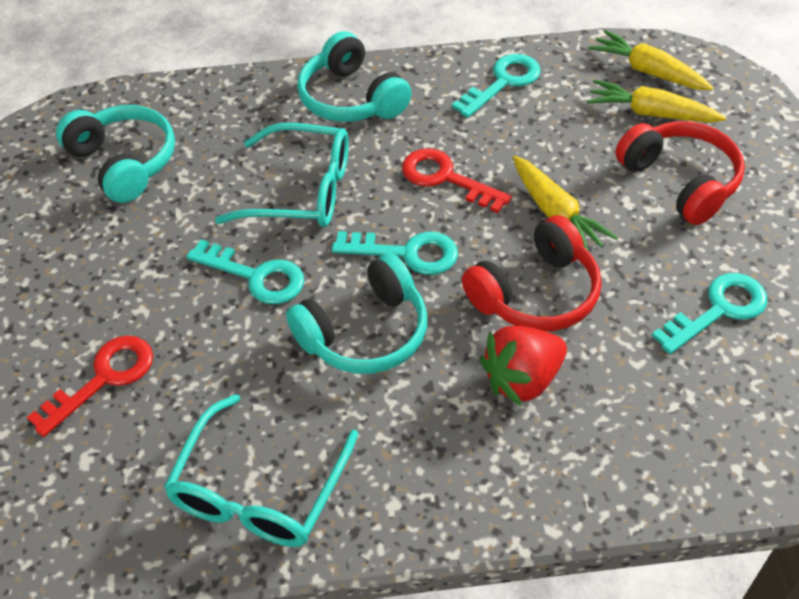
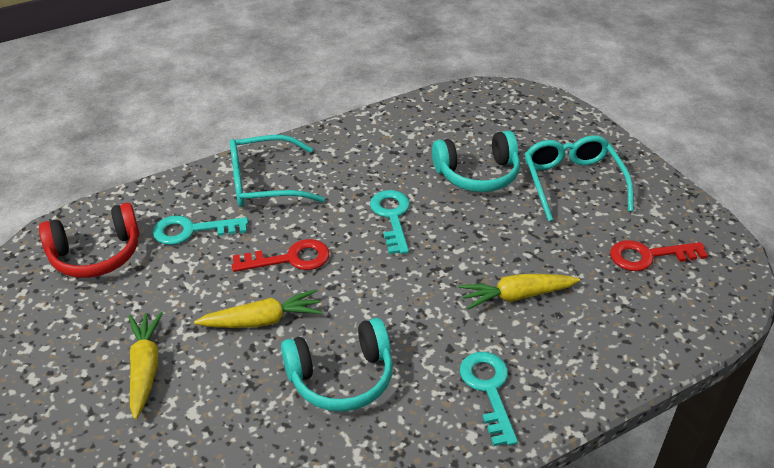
red headphones: 2 -> 1
red strawberry: 1 -> 0
turquoise headphones: 3 -> 2
turquoise key: 4 -> 3

